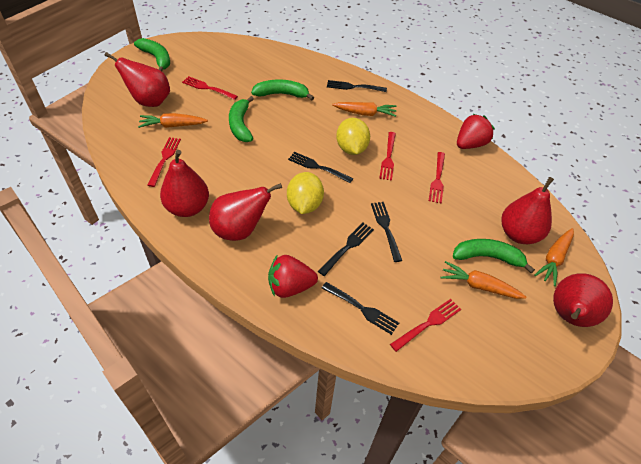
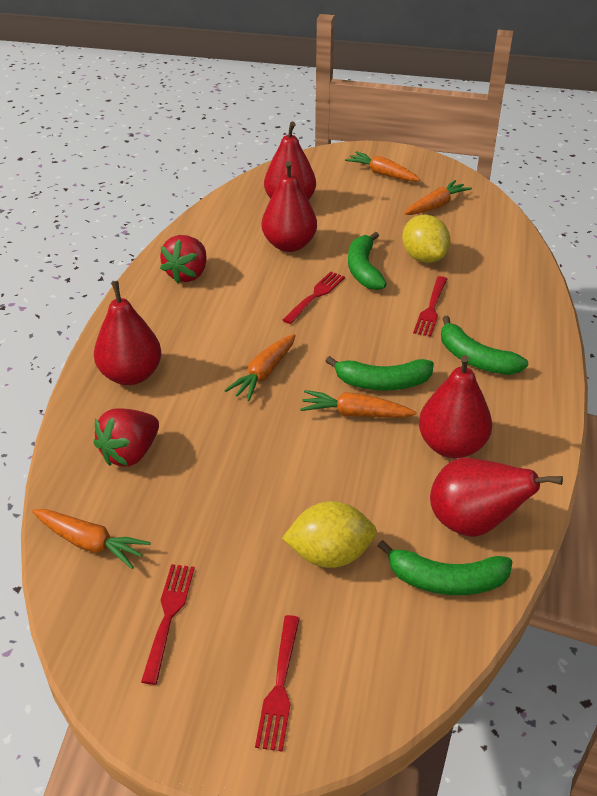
black fork: 5 -> 0
orange carrot: 4 -> 5
red fork: 5 -> 4

